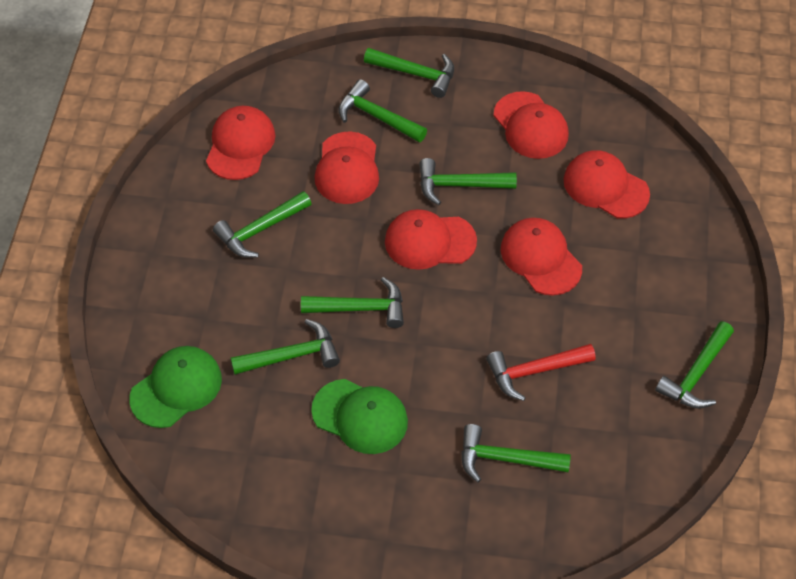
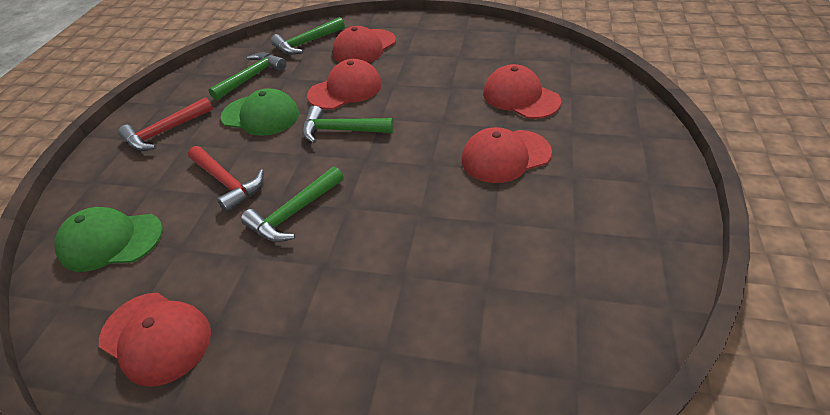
green hammer: 8 -> 4
red cap: 6 -> 5
red hammer: 1 -> 2

